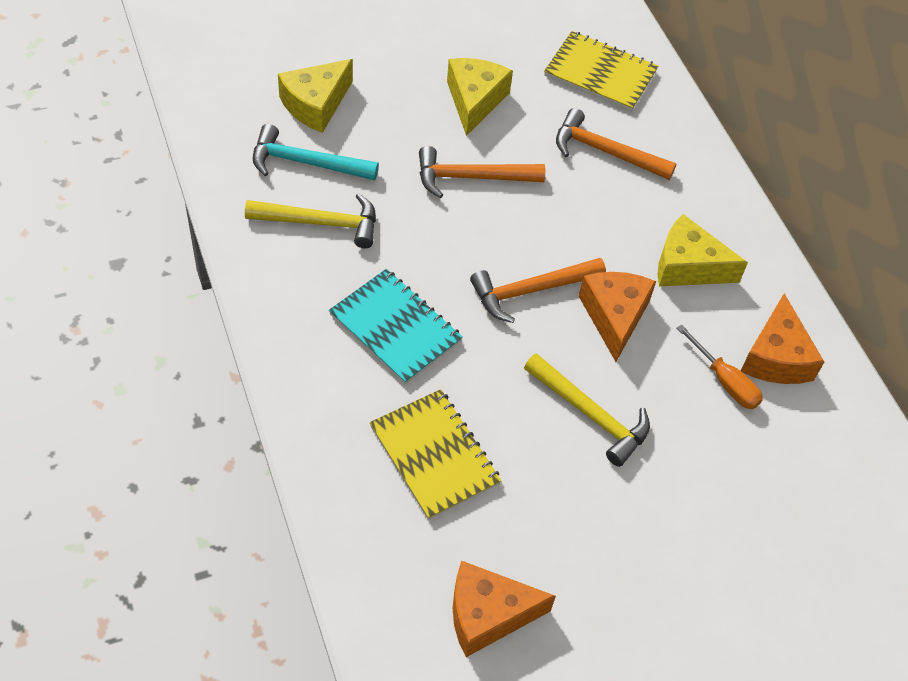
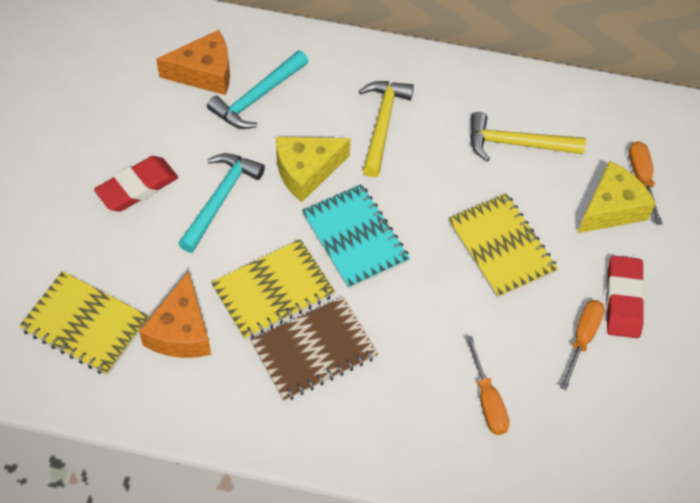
brown notebook: 0 -> 1
orange cheese: 3 -> 2
orange hammer: 3 -> 0
orange screwdriver: 1 -> 3
red eraser: 0 -> 2
turquoise hammer: 1 -> 2
yellow cheese: 3 -> 2
yellow notebook: 2 -> 3

